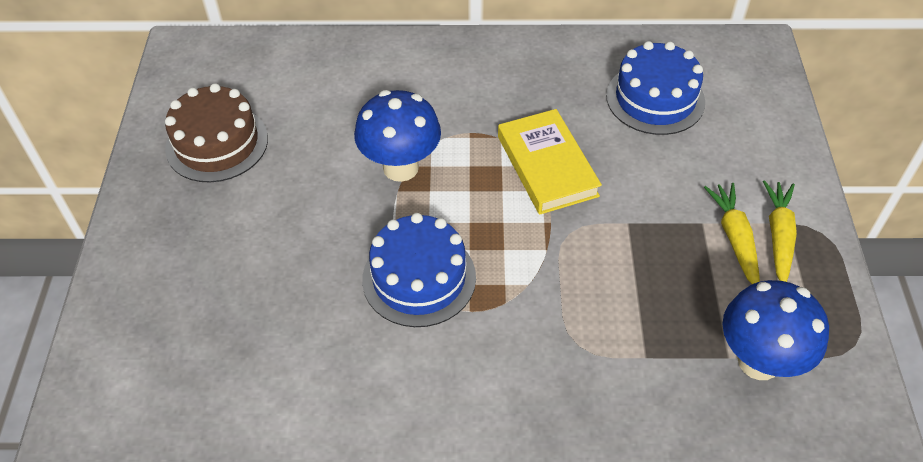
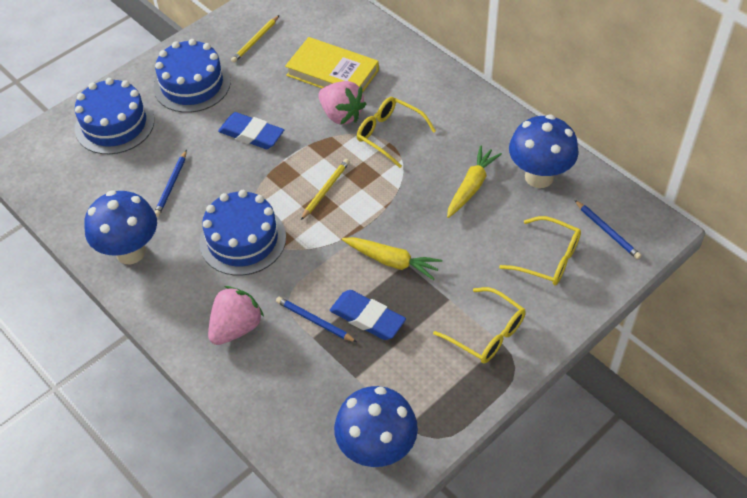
blue cake: 2 -> 3
blue eraser: 0 -> 2
blue mushroom: 2 -> 3
blue pencil: 0 -> 3
brown cake: 1 -> 0
pink strawberry: 0 -> 2
yellow glasses: 0 -> 3
yellow pencil: 0 -> 2

